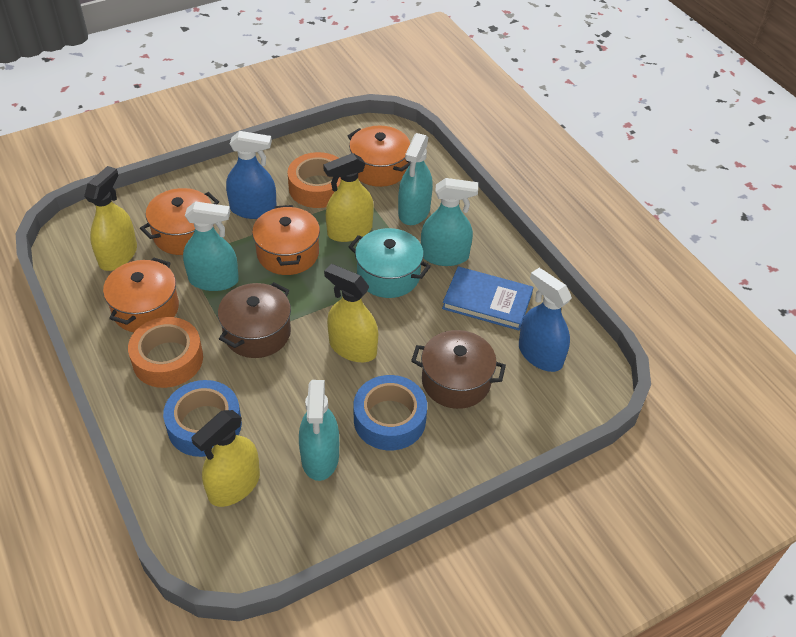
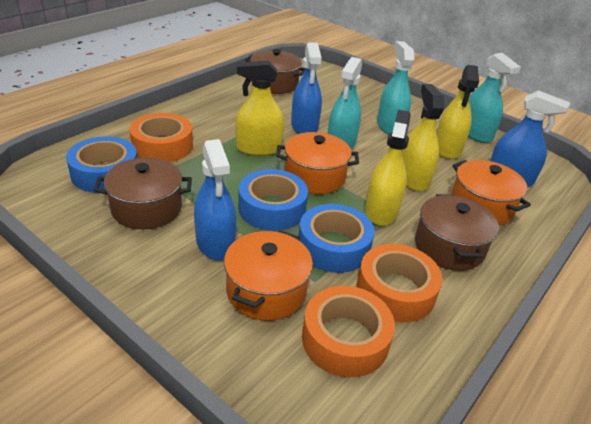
blue book: 1 -> 0
blue spray bottle: 2 -> 3
blue tape: 2 -> 3
brown pot: 2 -> 3
orange pot: 4 -> 3
orange tape: 2 -> 3
turquoise pot: 1 -> 0
turquoise spray bottle: 4 -> 3

